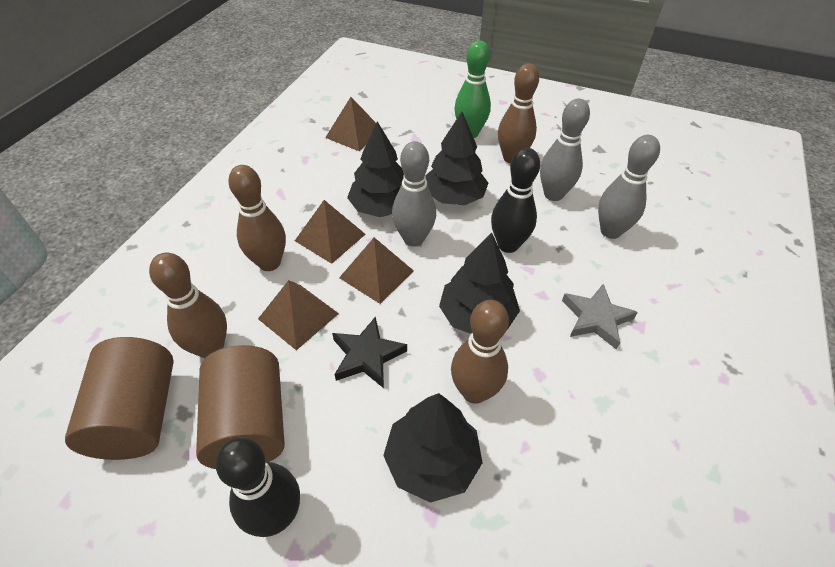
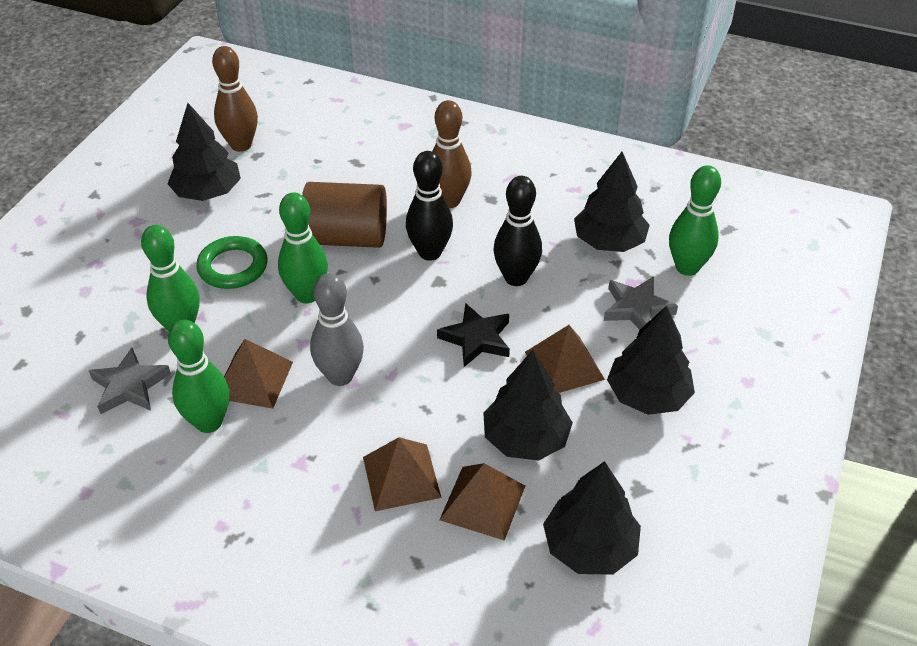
black tree: 4 -> 5
brown bowling pin: 4 -> 2
brown cylinder: 2 -> 1
green bowling pin: 1 -> 4
green ring: 0 -> 1
grey bowling pin: 3 -> 1
grey star: 1 -> 2

